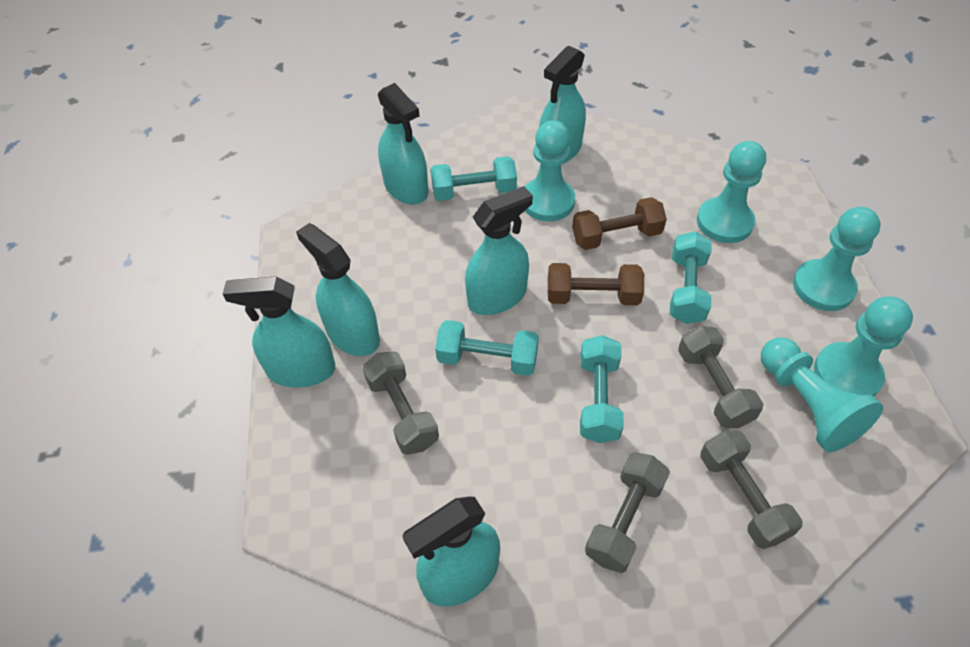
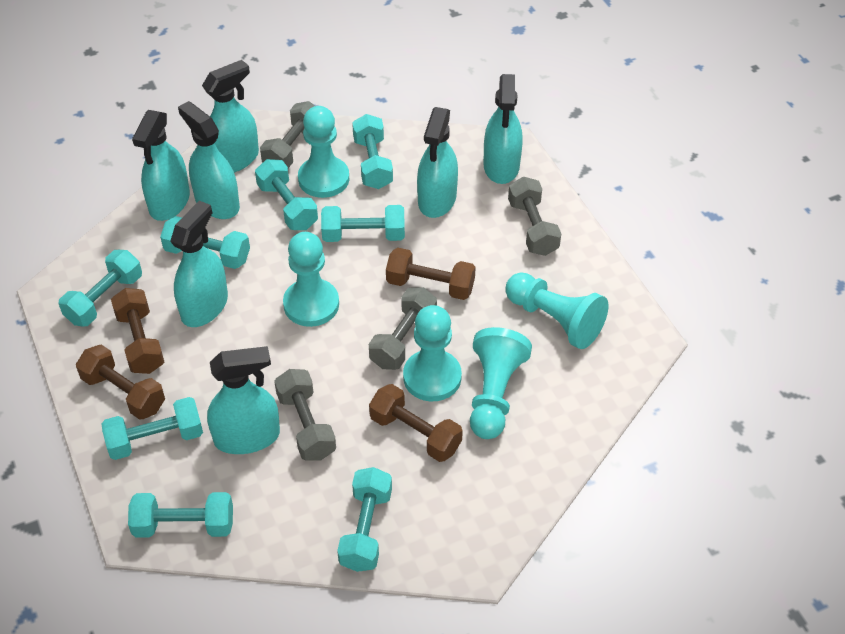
brown dumbbell: 2 -> 4
turquoise dumbbell: 4 -> 8
turquoise spray bottle: 6 -> 7

